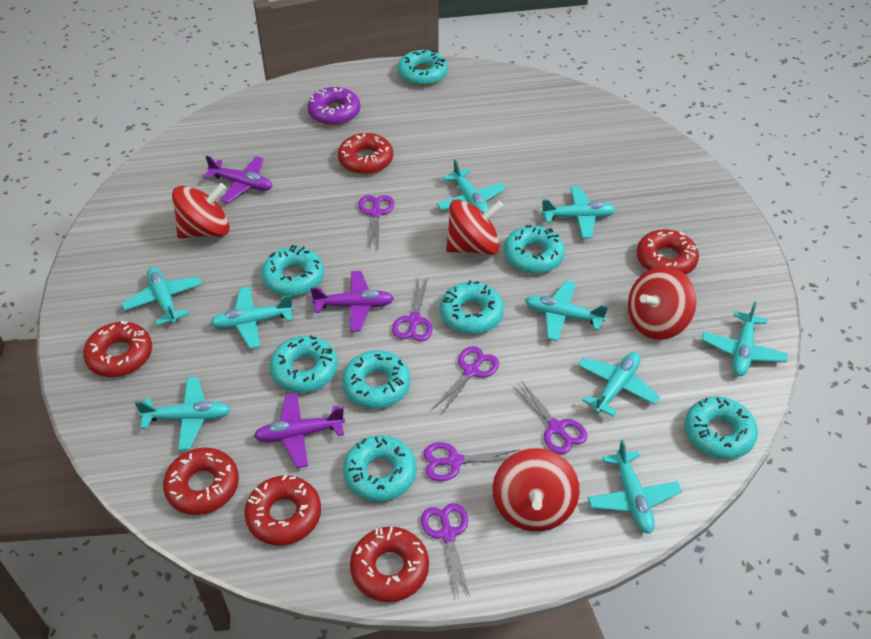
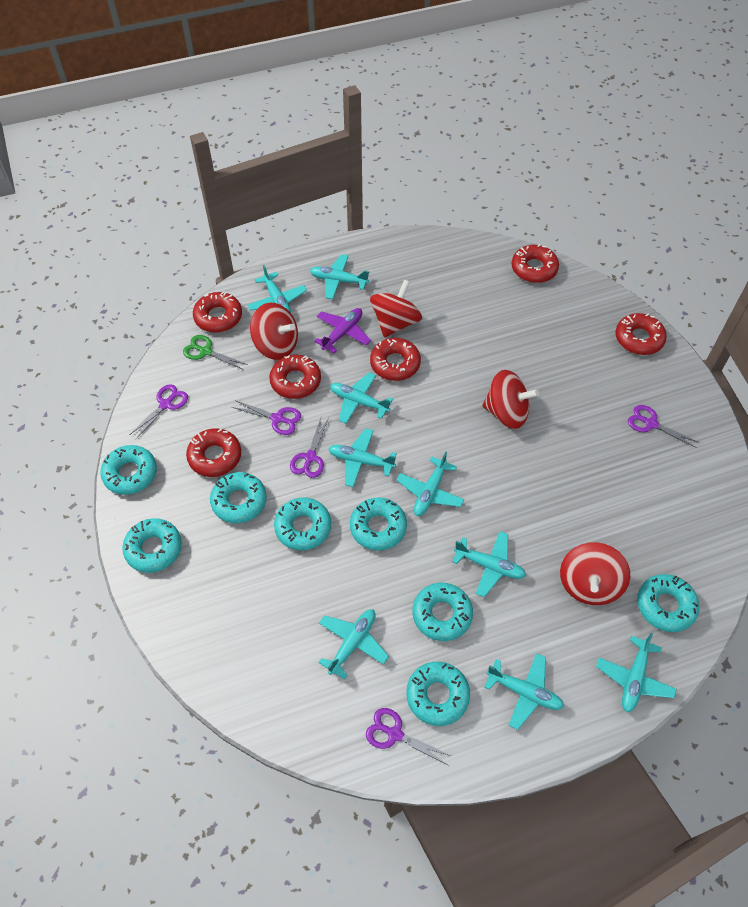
green scissors: 0 -> 1
purple donut: 1 -> 0
purple plane: 3 -> 1
purple scissors: 6 -> 5

